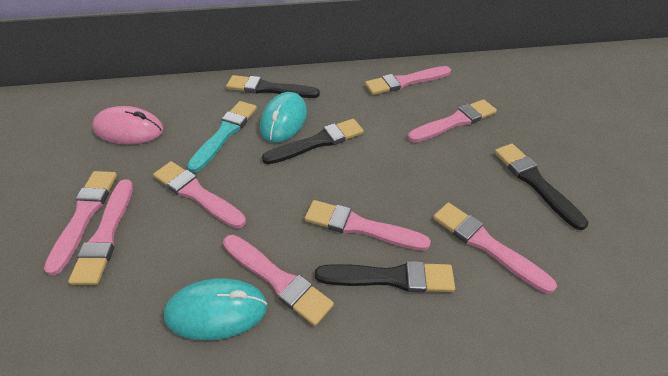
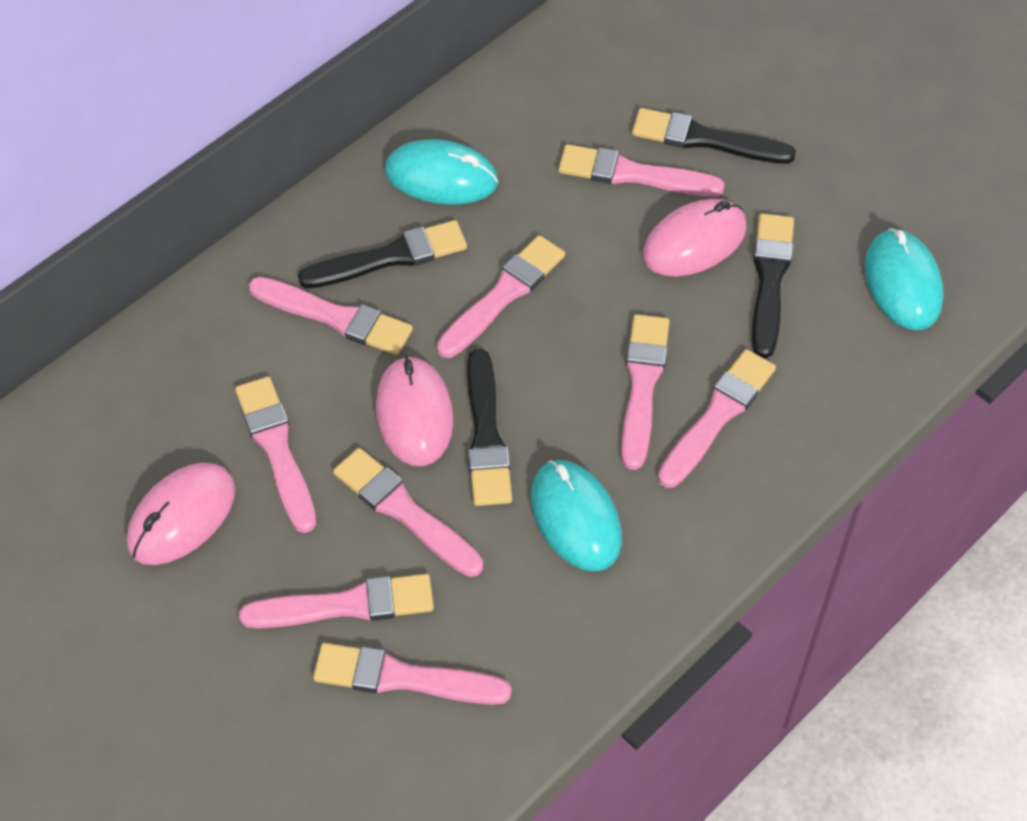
pink brush: 8 -> 9
pink mouse: 1 -> 3
turquoise brush: 1 -> 0
turquoise mouse: 2 -> 3

